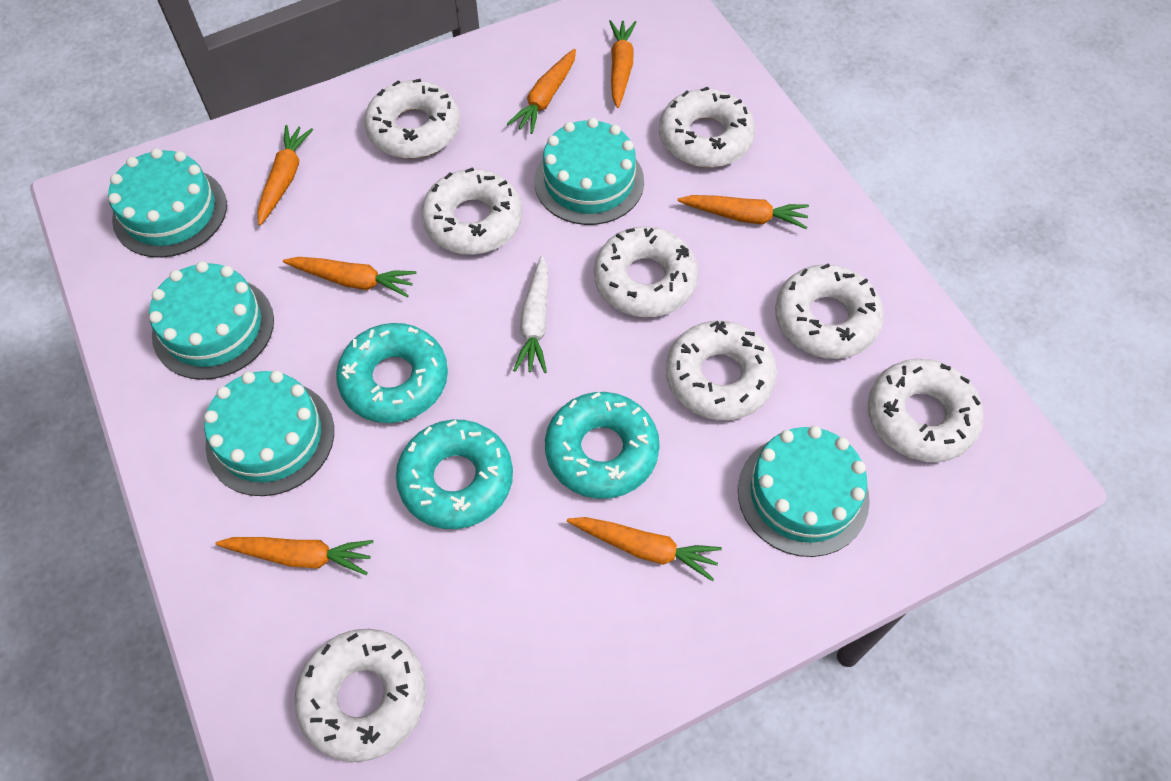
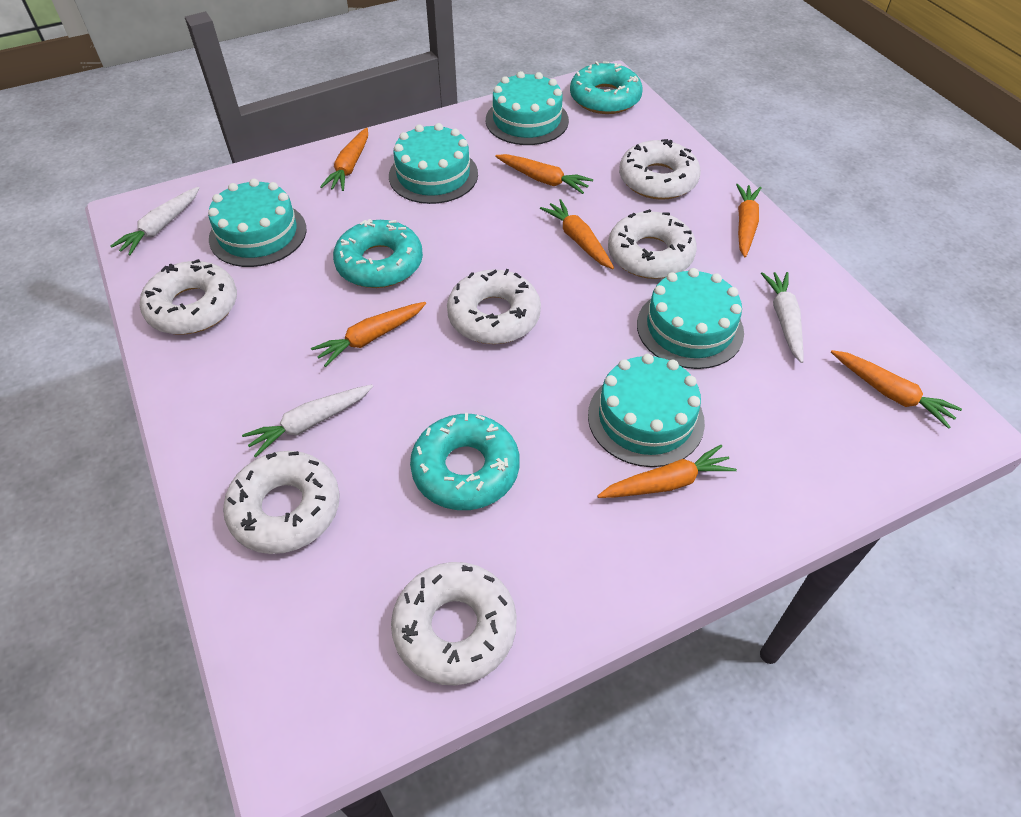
white carrot: 1 -> 3
white donut: 8 -> 6

